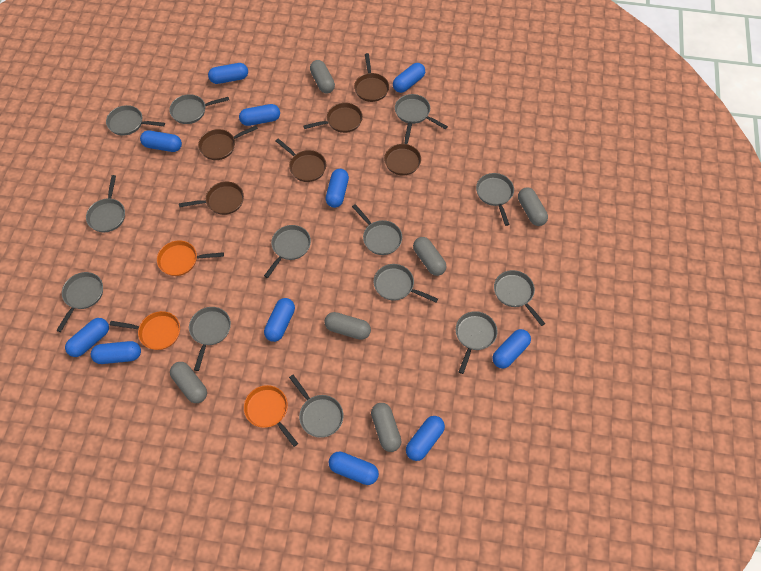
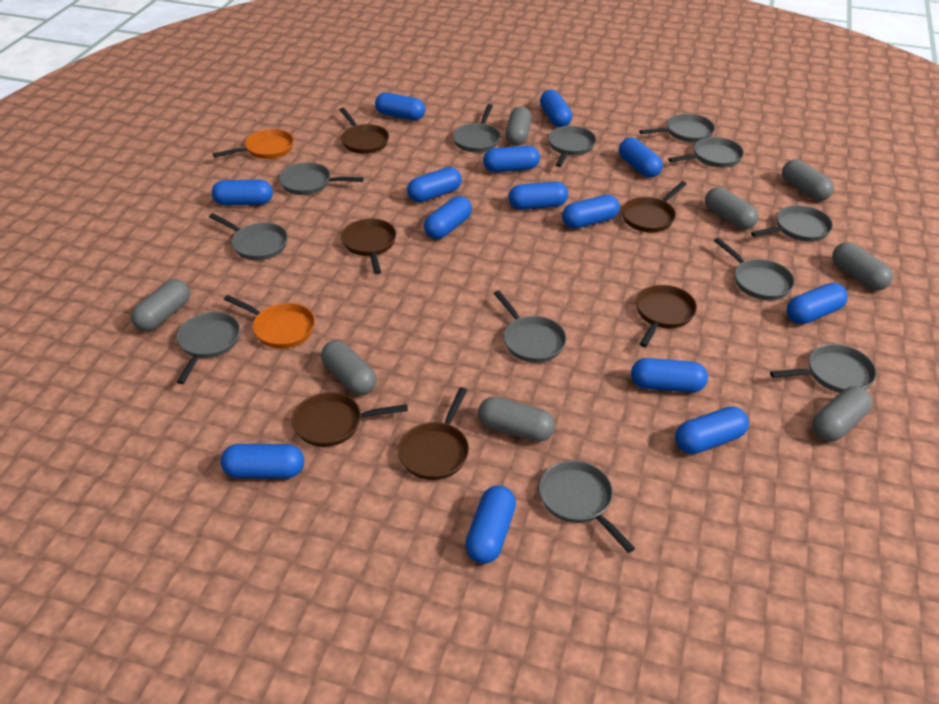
blue capsule: 11 -> 14
grey capsule: 6 -> 8
grey pan: 13 -> 12
orange pan: 3 -> 2

